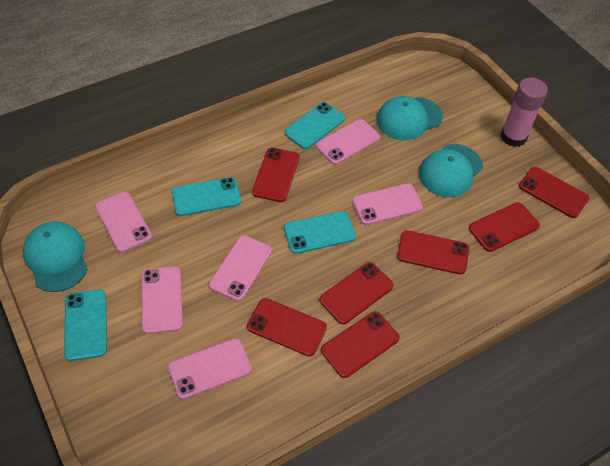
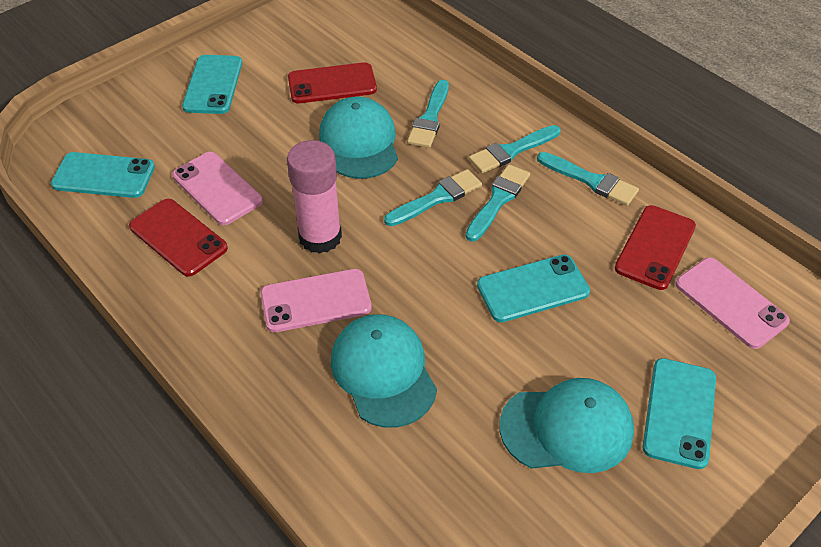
pink phone: 6 -> 3
red phone: 7 -> 3
turquoise brush: 0 -> 5

